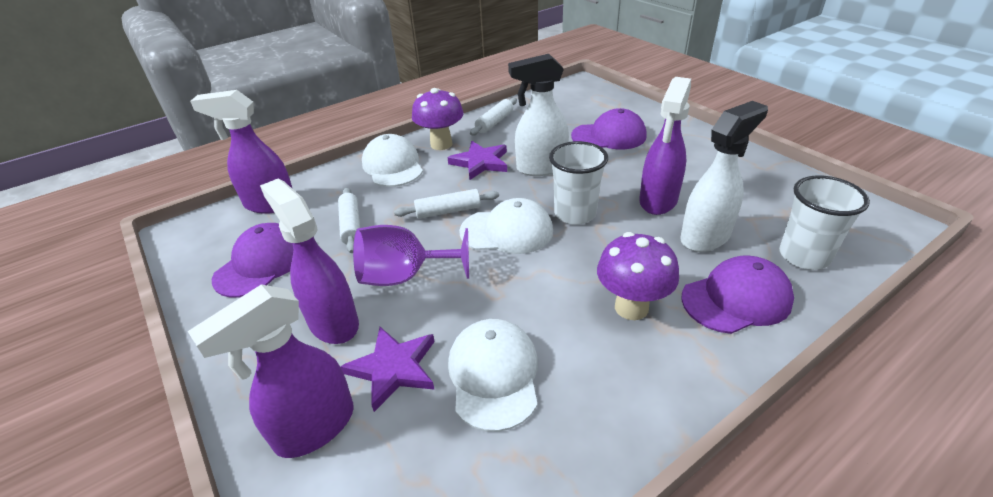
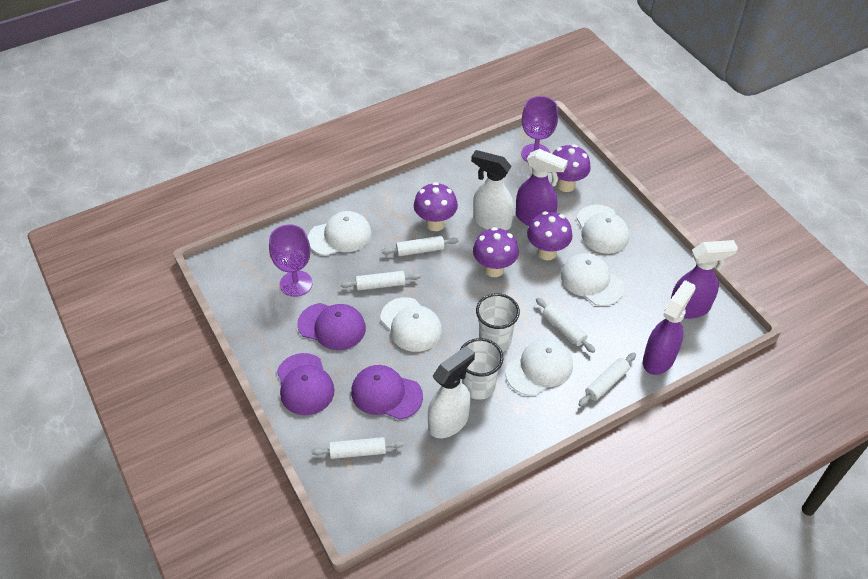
purple goblet: 1 -> 2
purple mushroom: 2 -> 4
purple spray bottle: 4 -> 3
purple star: 2 -> 0
white cap: 3 -> 5
white rolling pin: 3 -> 5

